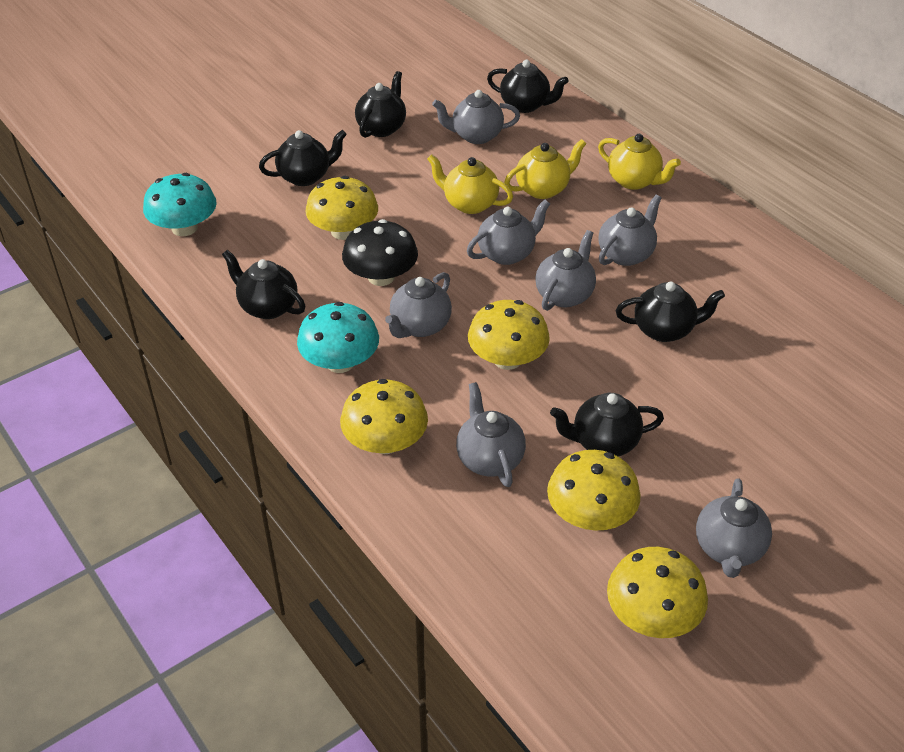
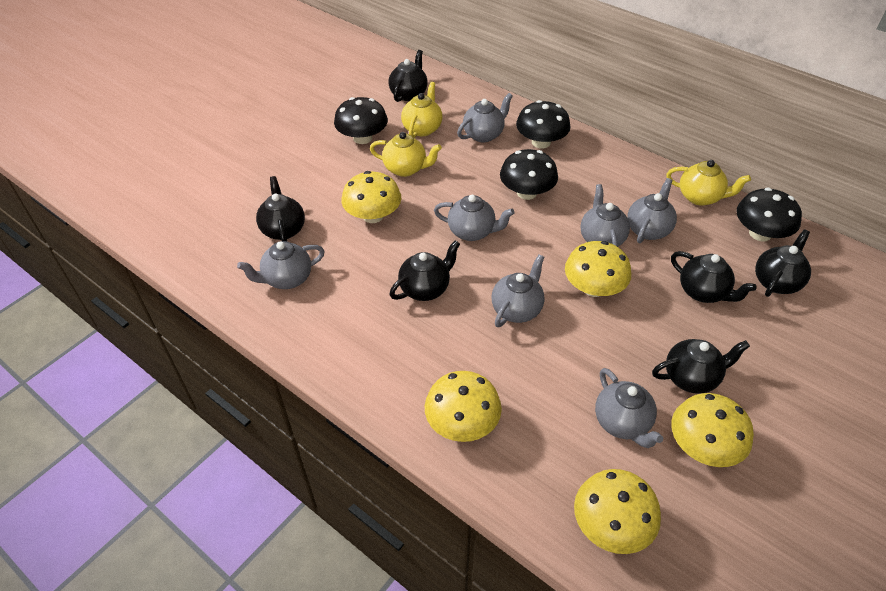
black mushroom: 1 -> 4
turquoise mushroom: 2 -> 0

